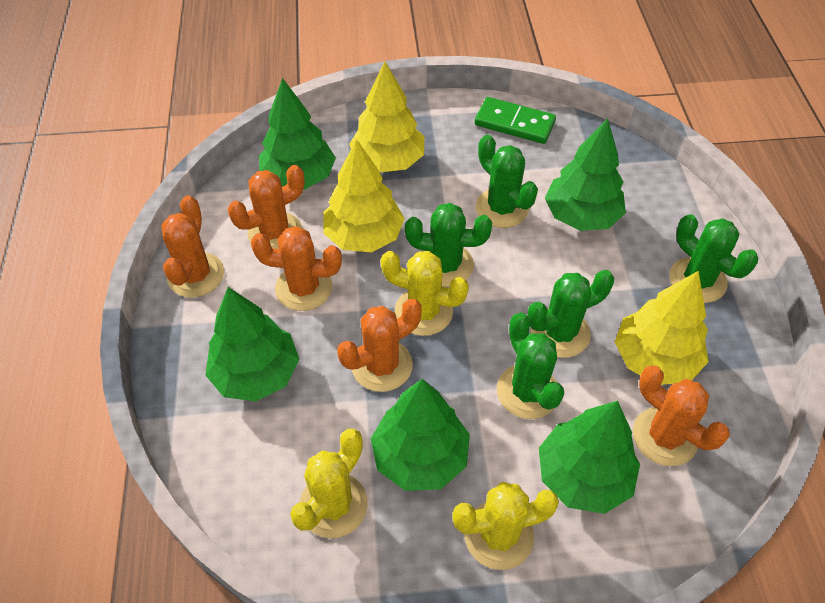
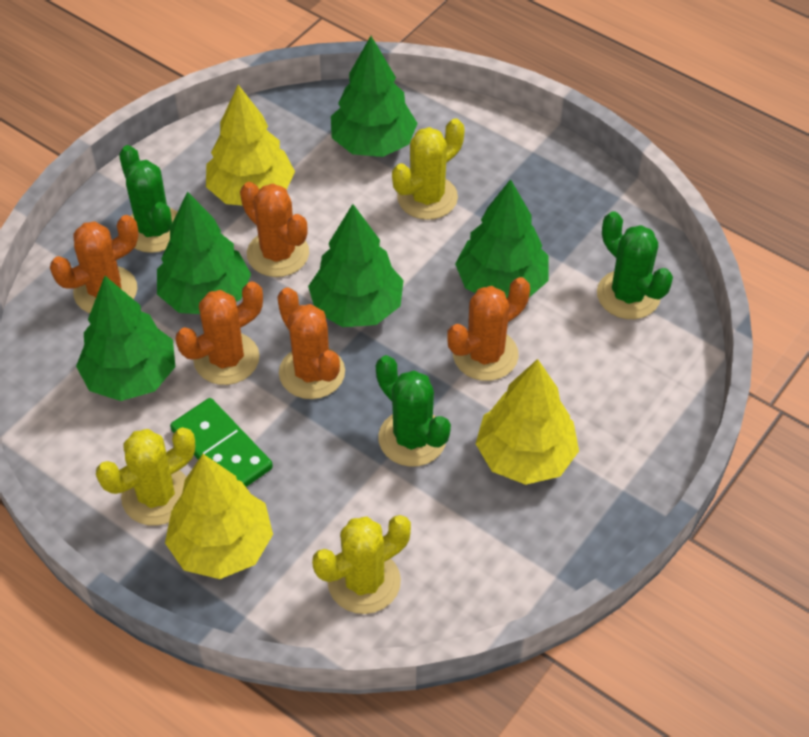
green cactus: 5 -> 3

